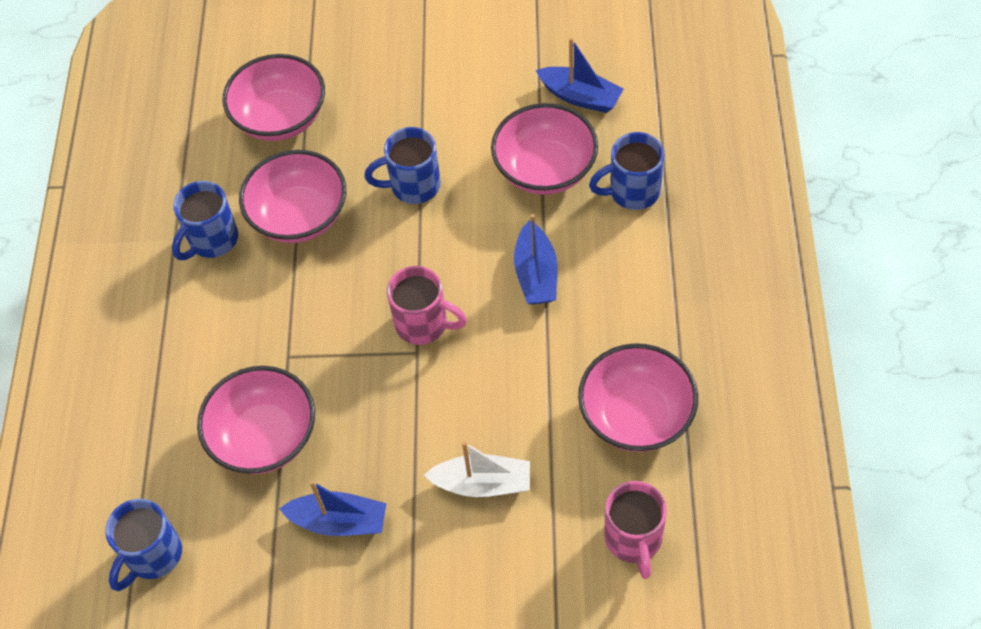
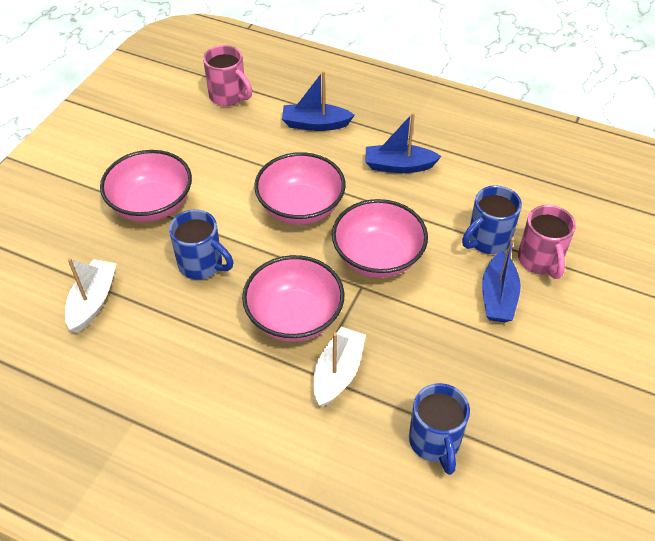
blue mug: 4 -> 3
pink bowl: 5 -> 4
white boat: 1 -> 2

